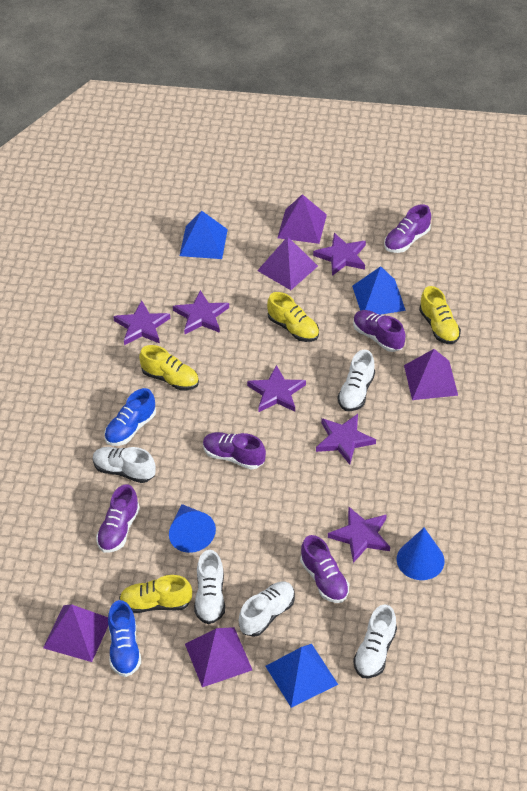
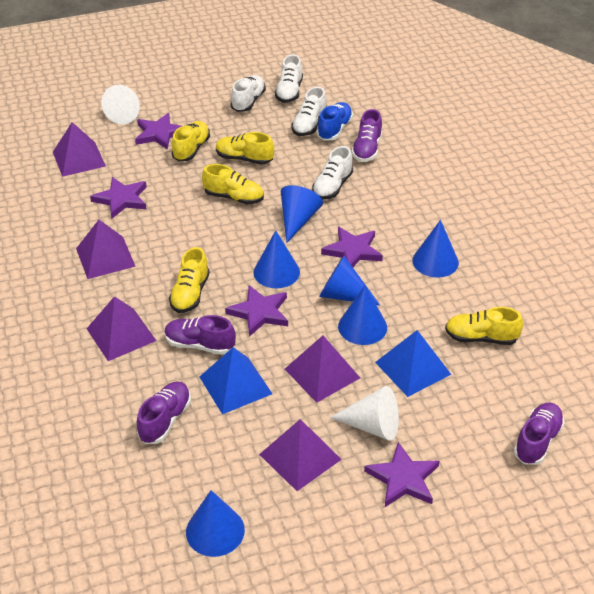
blue cone: 2 -> 6
blue pyramid: 3 -> 2
blue shoe: 2 -> 1
purple shoe: 5 -> 4
purple star: 6 -> 5
white cone: 0 -> 2
white shoe: 5 -> 4
yellow shoe: 4 -> 5

